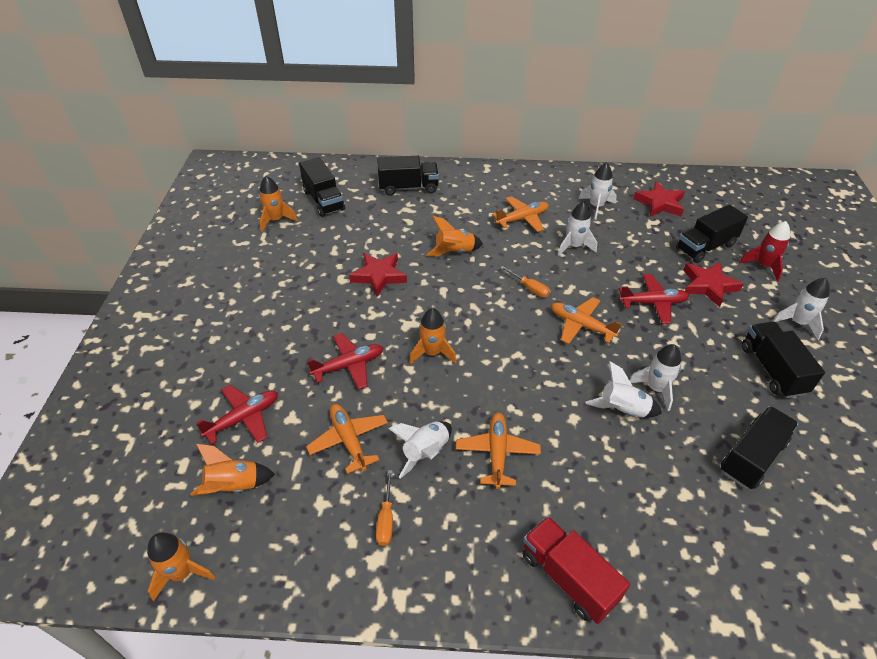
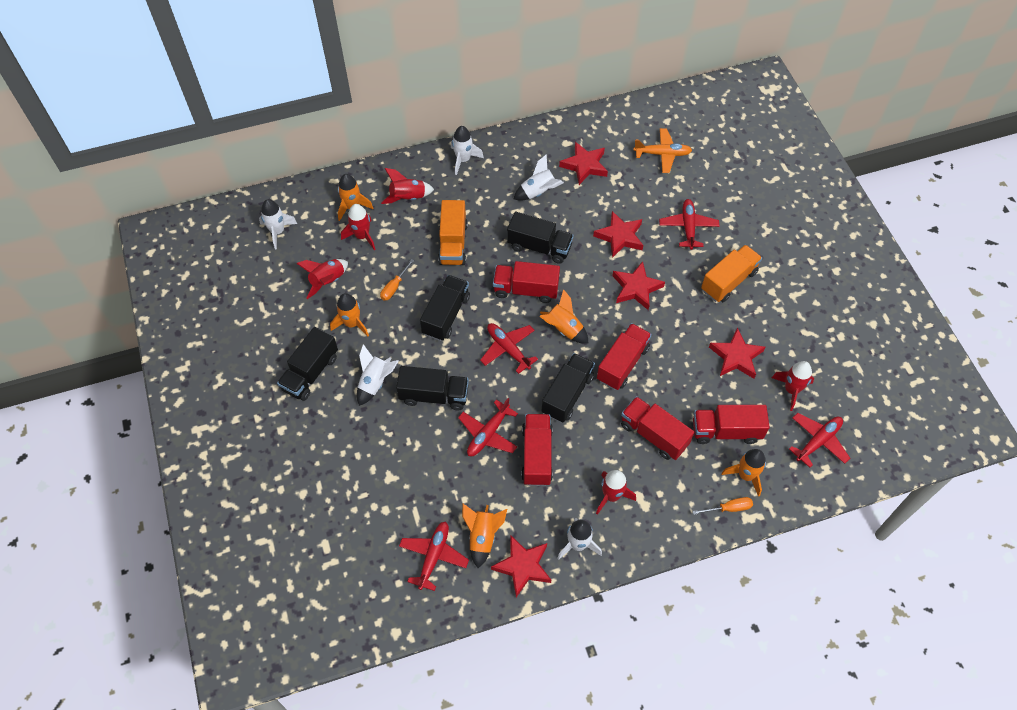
orange plane: 4 -> 1
orange truck: 0 -> 2
red plane: 3 -> 5
red rocket: 1 -> 5
red star: 3 -> 5
red truck: 1 -> 5
white rocket: 6 -> 5

